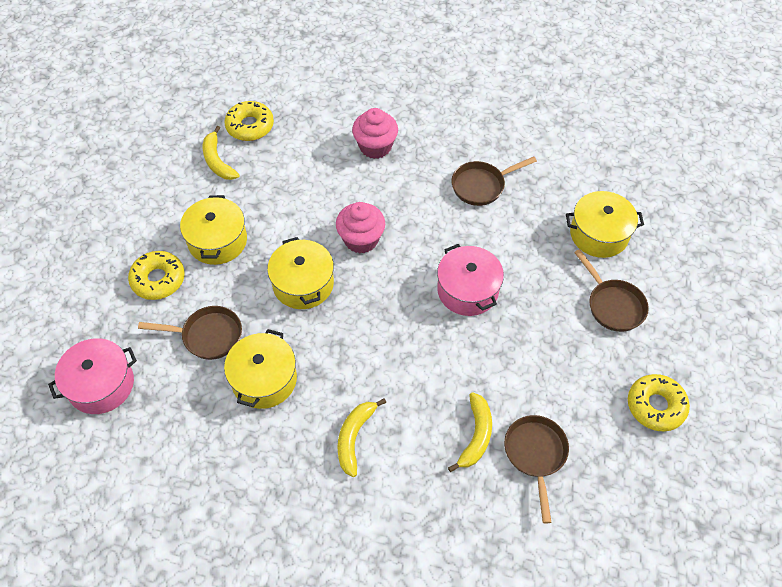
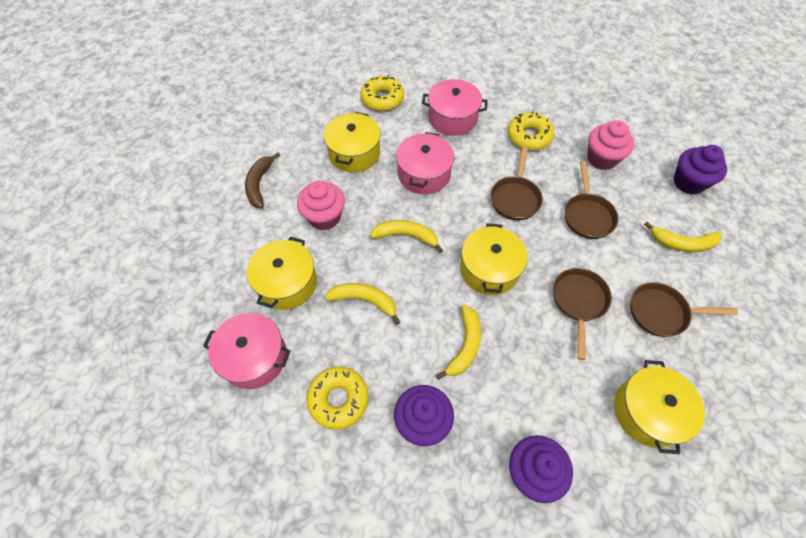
brown banana: 0 -> 1
pink pot: 2 -> 3
purple cupcake: 0 -> 3
yellow banana: 3 -> 4

